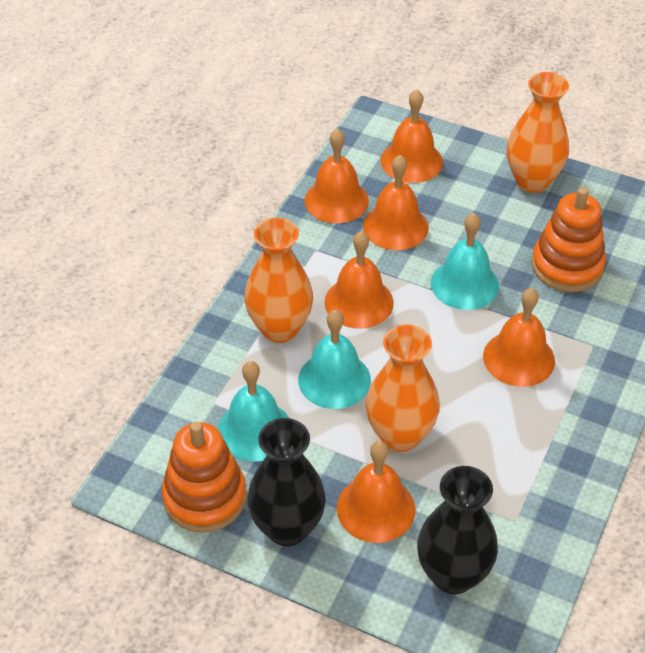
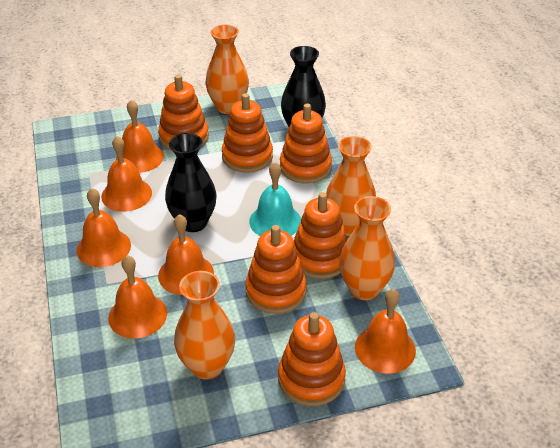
orange stacking toy: 2 -> 6
orange vase: 3 -> 4
turquoise bell: 3 -> 1

